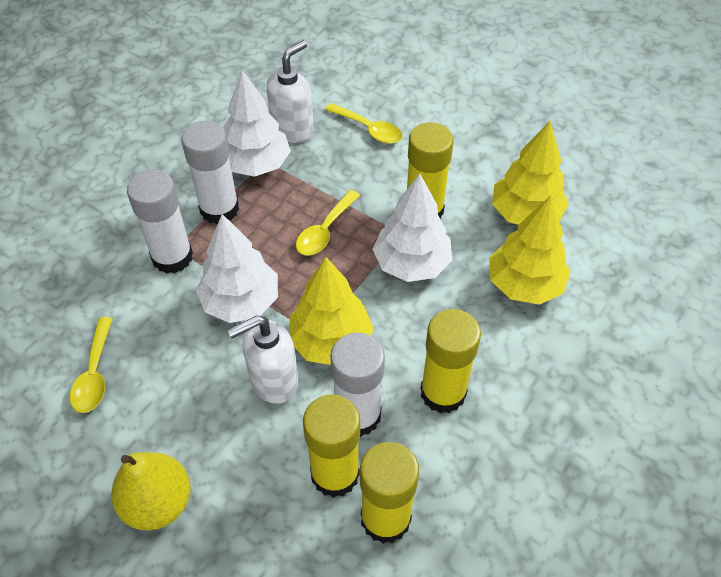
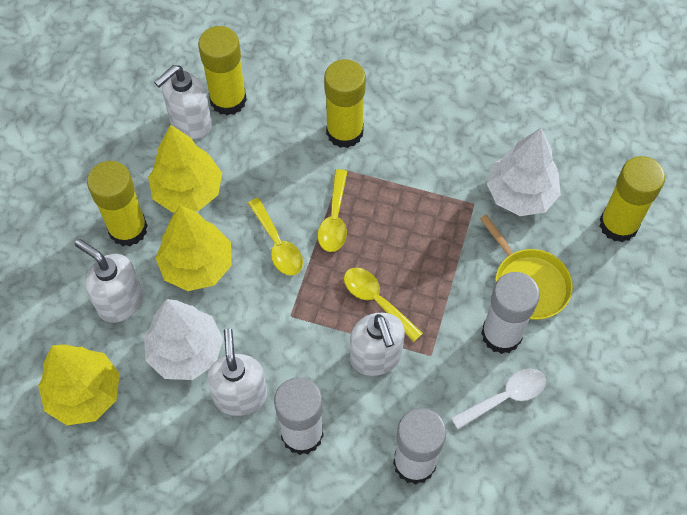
white soap dispenser: 2 -> 4
white spoon: 0 -> 1
white tree: 3 -> 2
yellow pan: 0 -> 1
yellow pear: 1 -> 0

